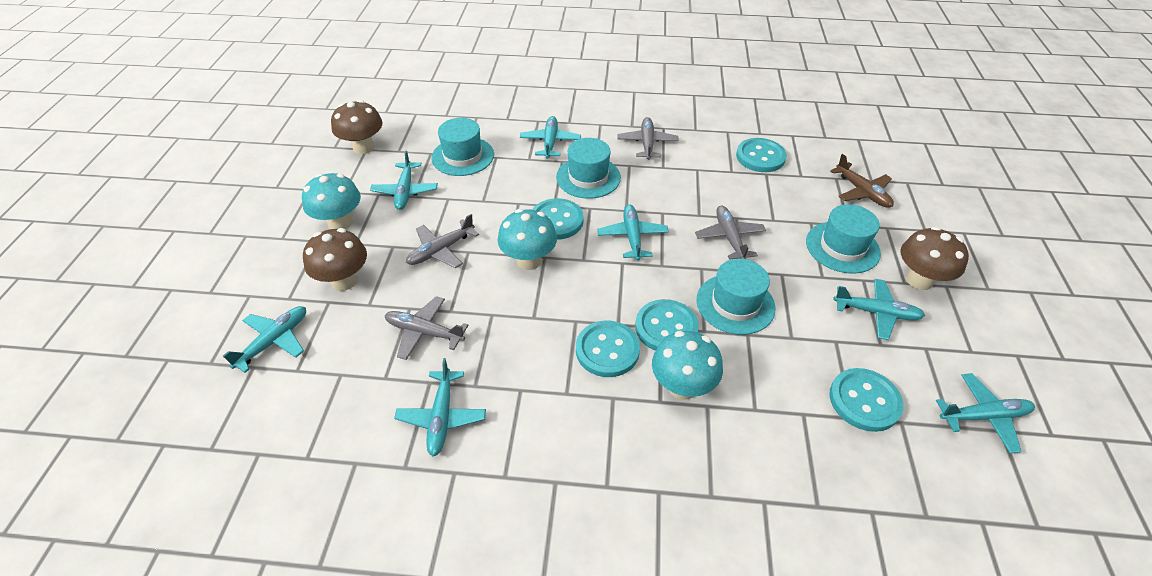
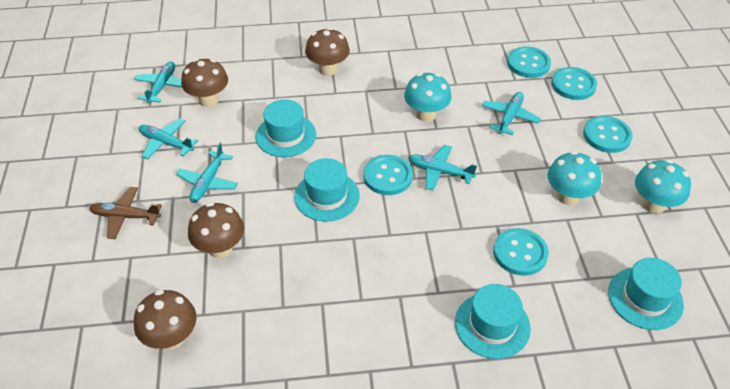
brown mushroom: 3 -> 4
grey plane: 4 -> 0
turquoise plane: 7 -> 5

